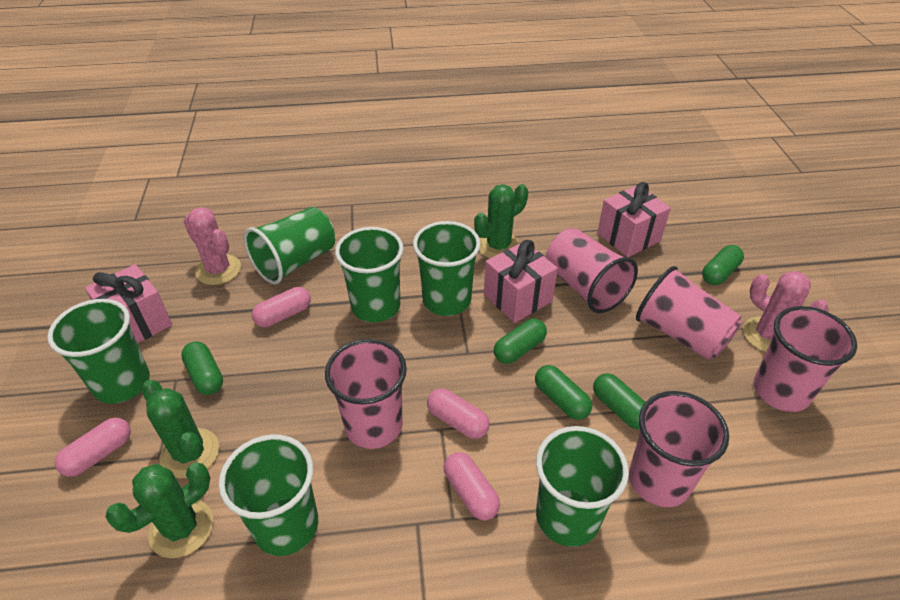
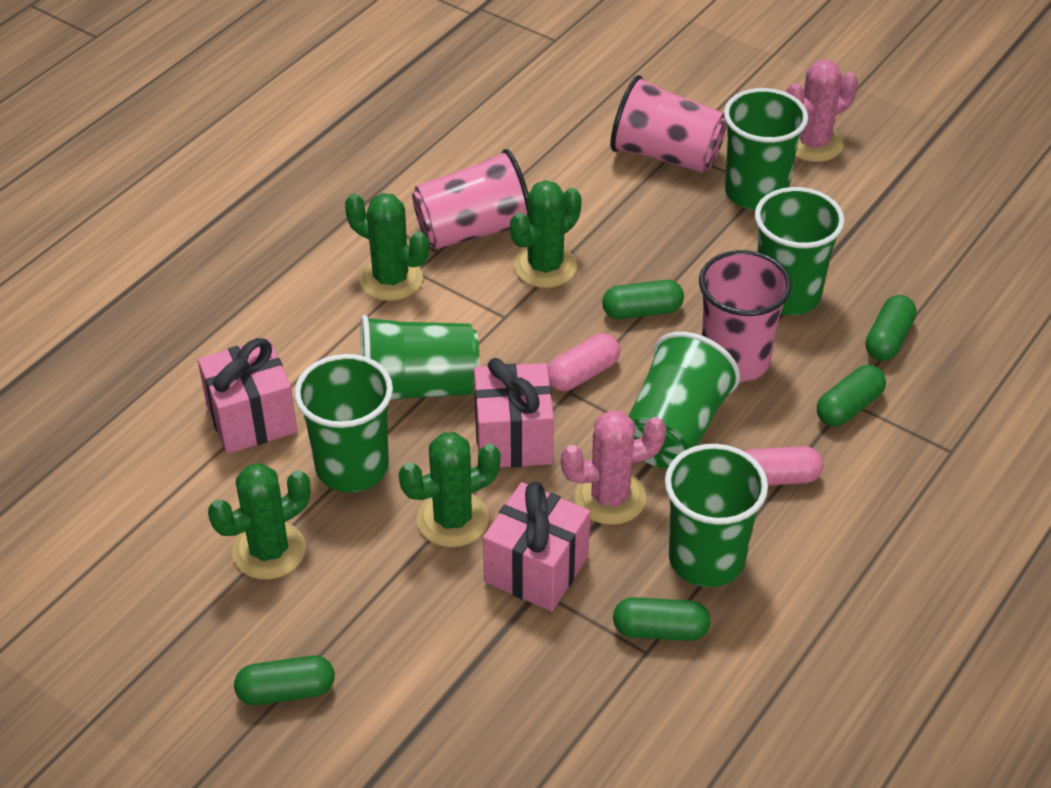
green cactus: 3 -> 4
pink capsule: 4 -> 2
pink cup: 5 -> 3

